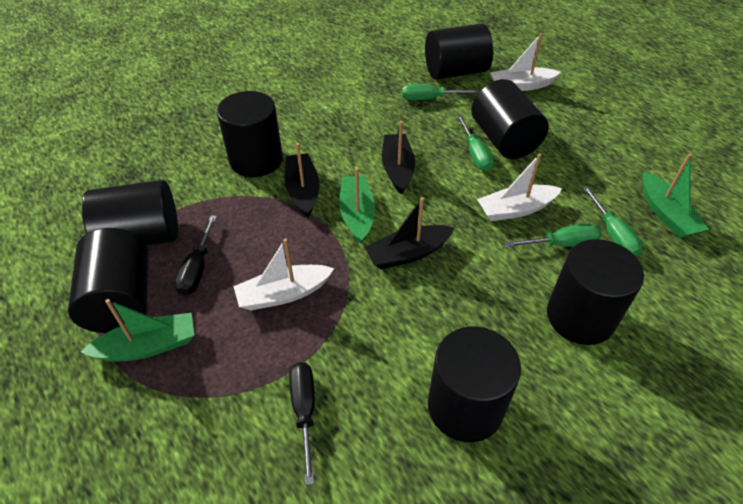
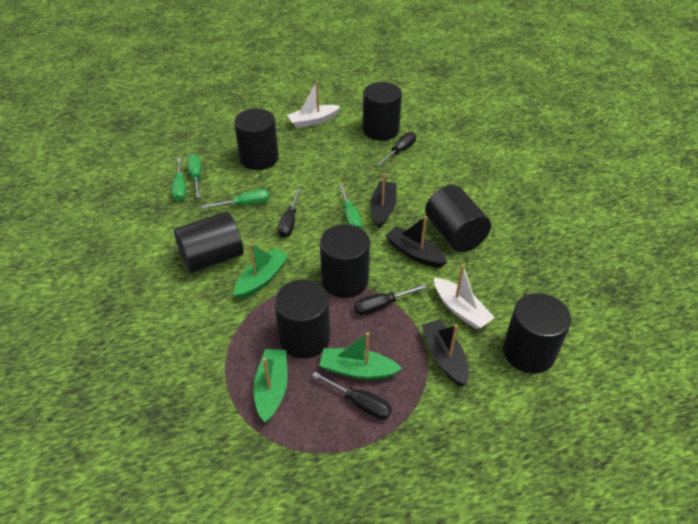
black screwdriver: 2 -> 4
white boat: 3 -> 2

